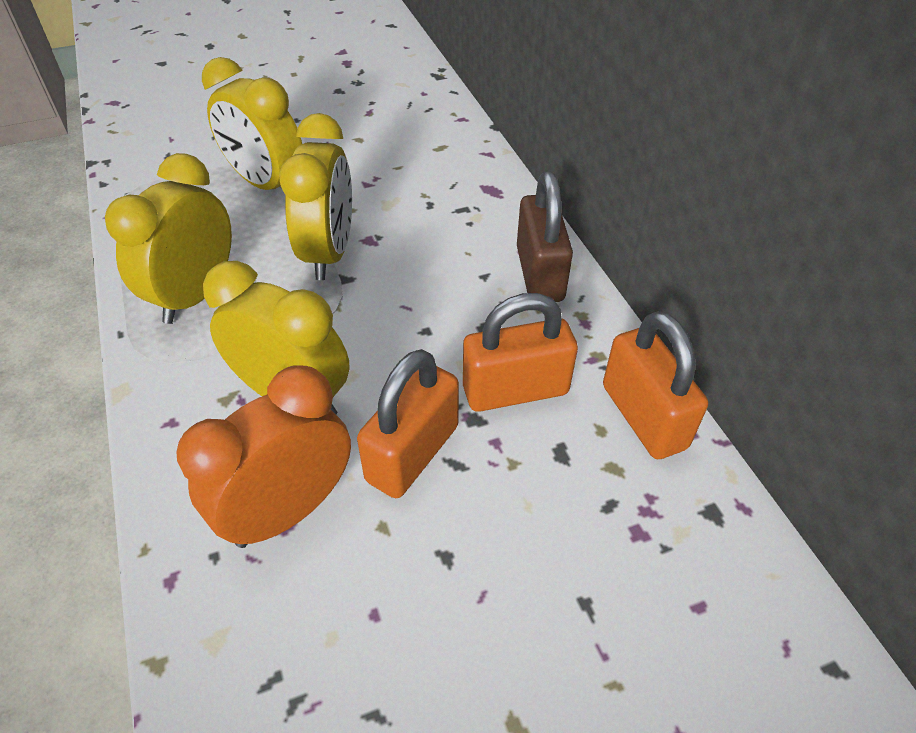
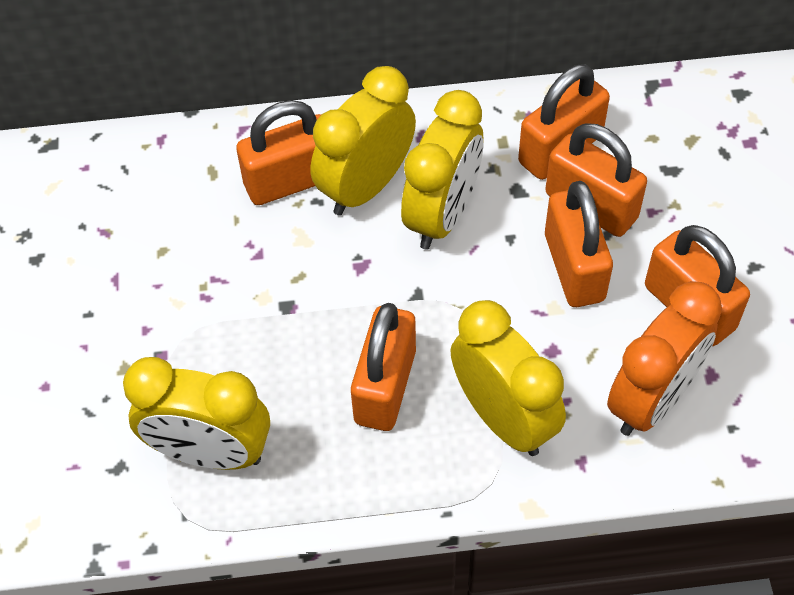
brown padlock: 1 -> 0
orange padlock: 3 -> 6

